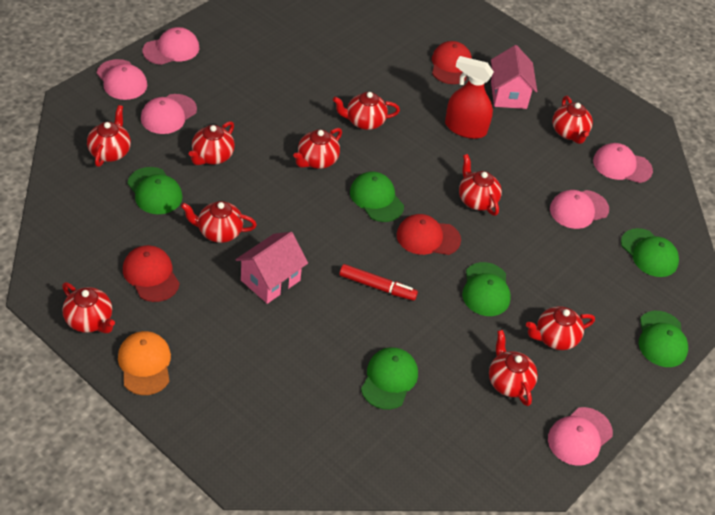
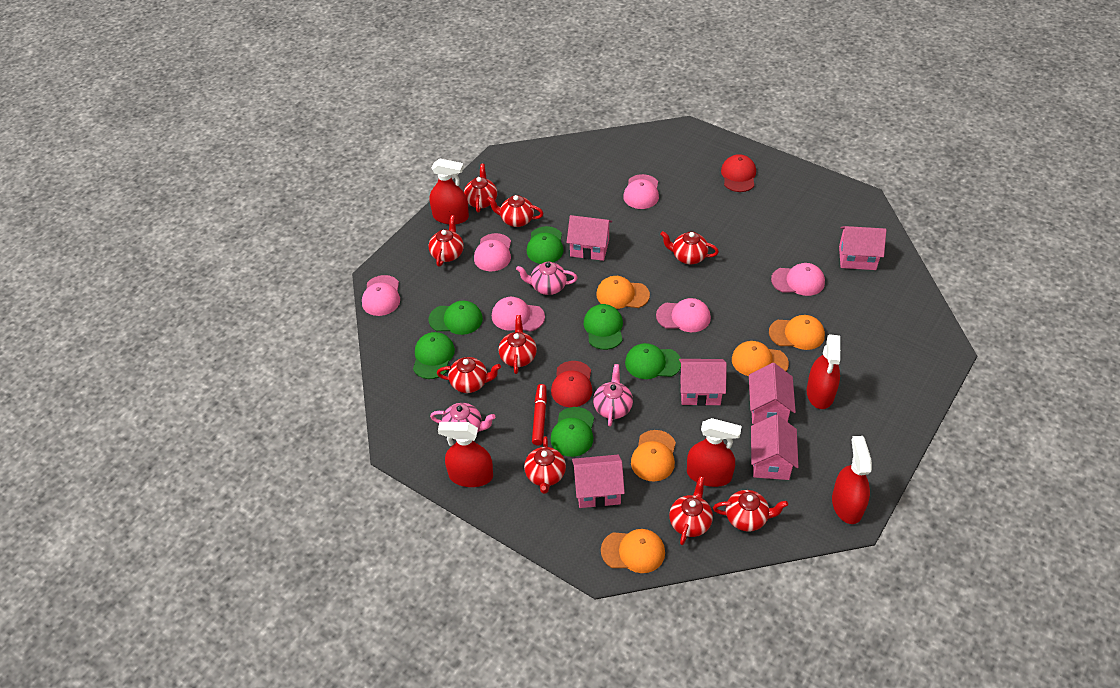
orange cap: 1 -> 5
pink house: 2 -> 6
pink teapot: 0 -> 3
red cap: 3 -> 2
red spray bottle: 1 -> 5
red teapot: 10 -> 9

